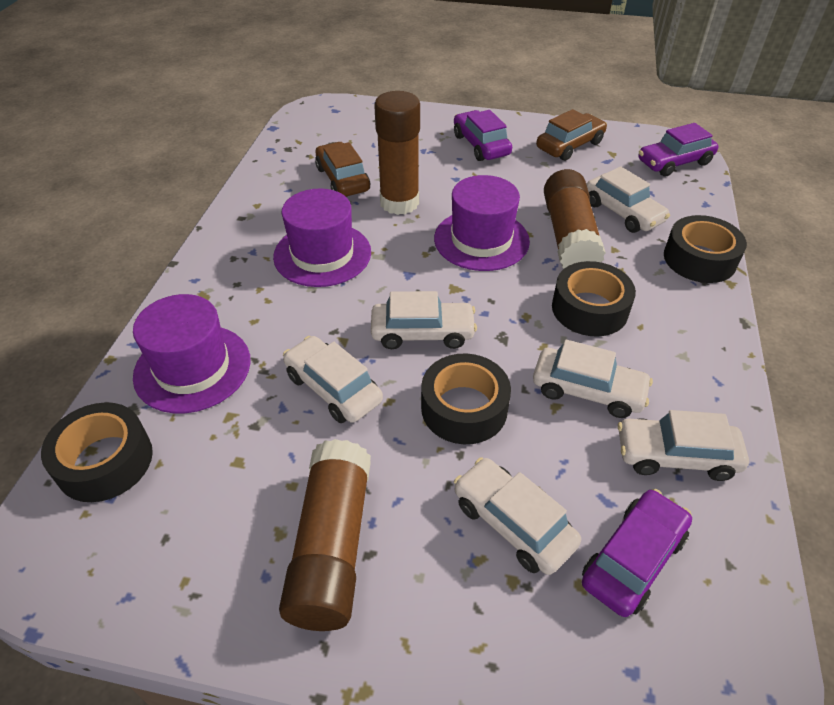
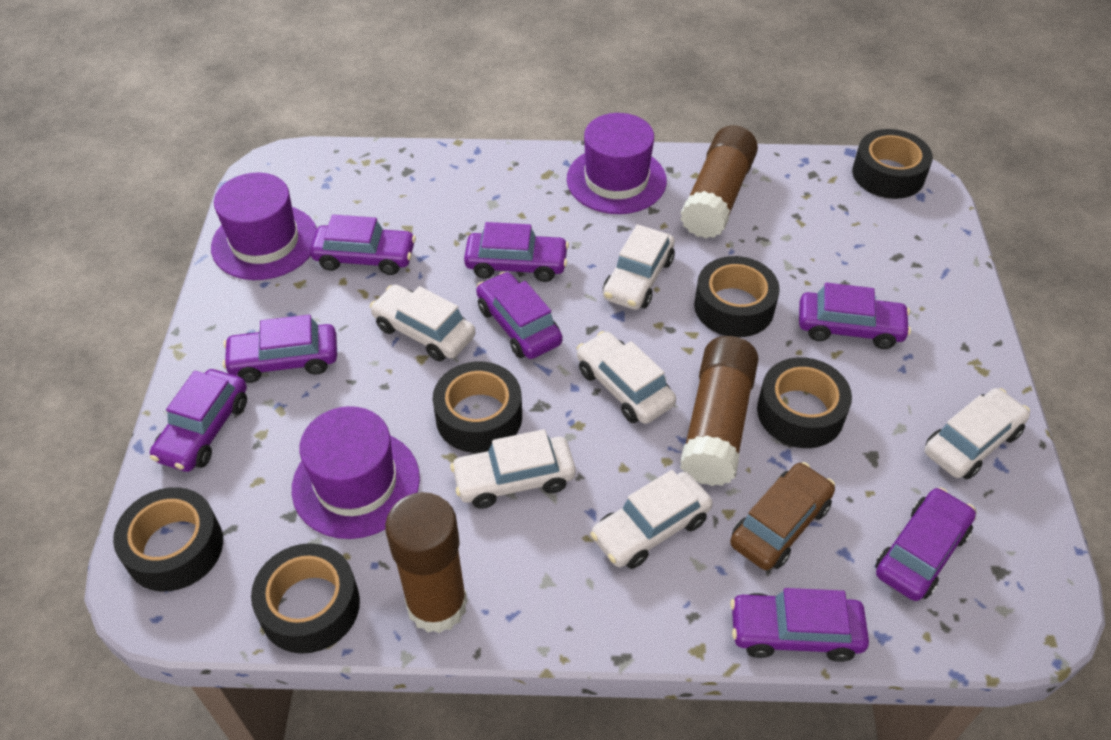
black tape: 4 -> 6
brown car: 2 -> 1
purple car: 3 -> 8

